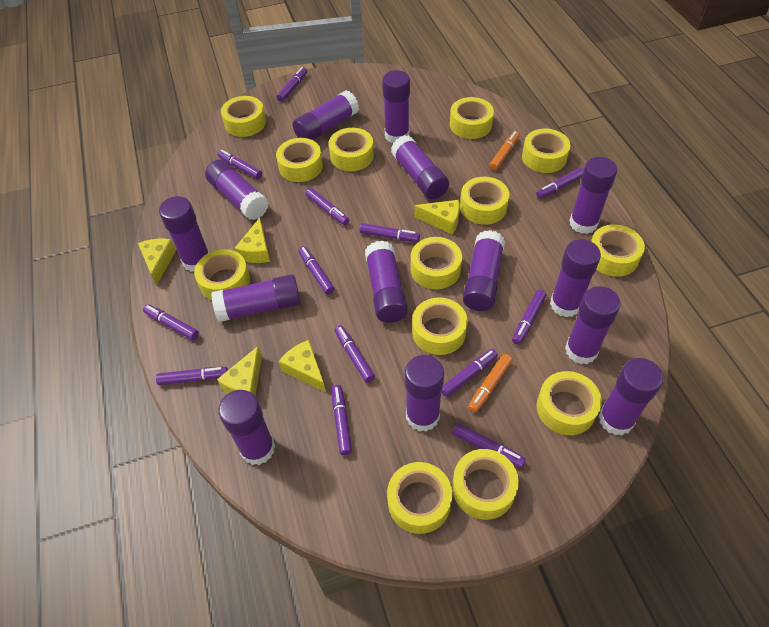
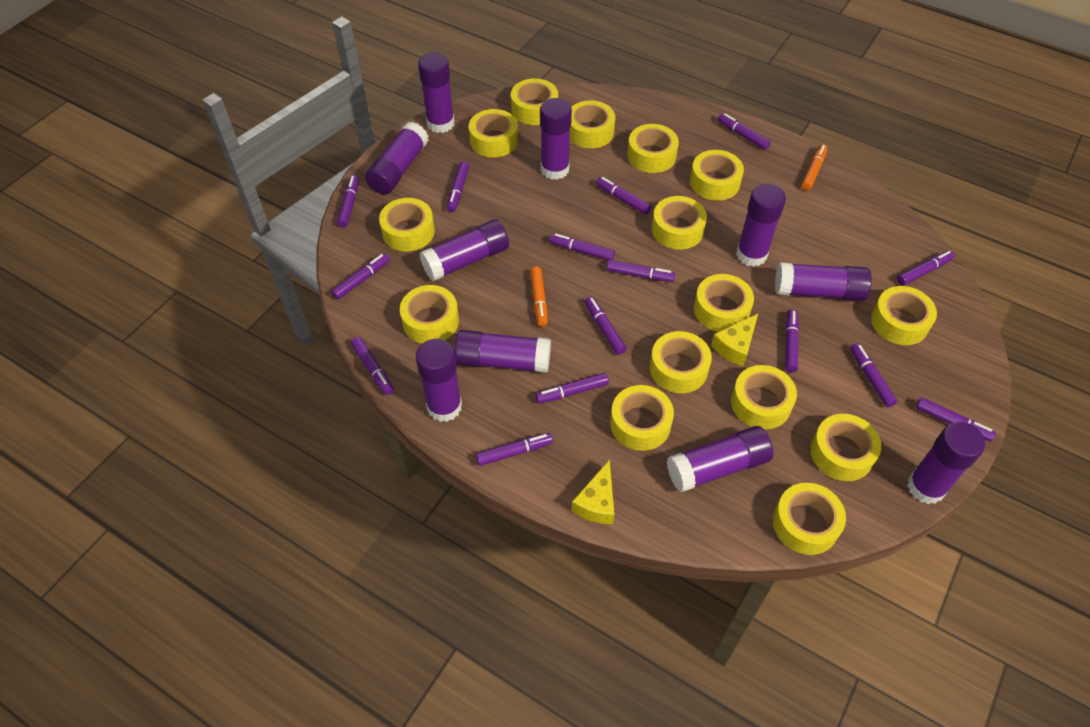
purple glue stick: 14 -> 10
purple marker: 13 -> 15
yellow cheese: 5 -> 2
yellow tape: 13 -> 15

